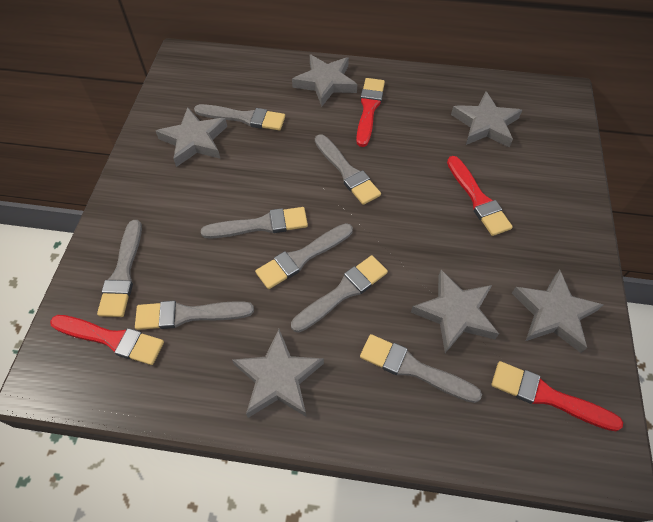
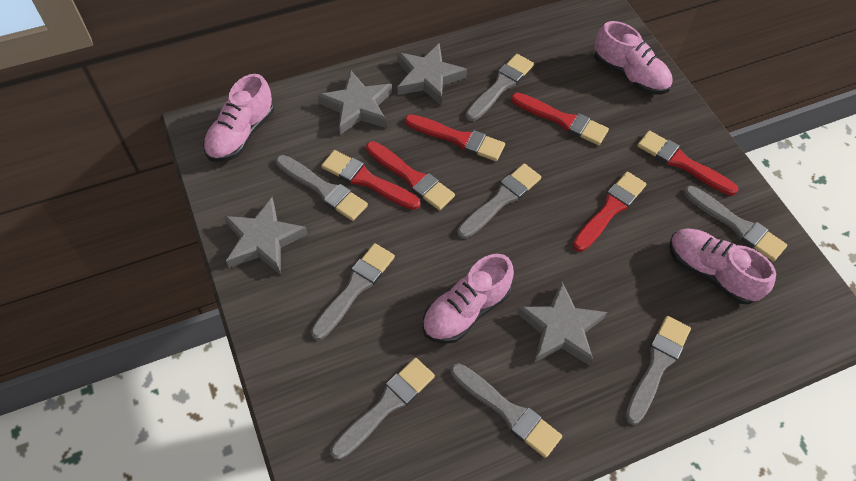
grey star: 6 -> 4
pink shoe: 0 -> 4
red brush: 4 -> 6

